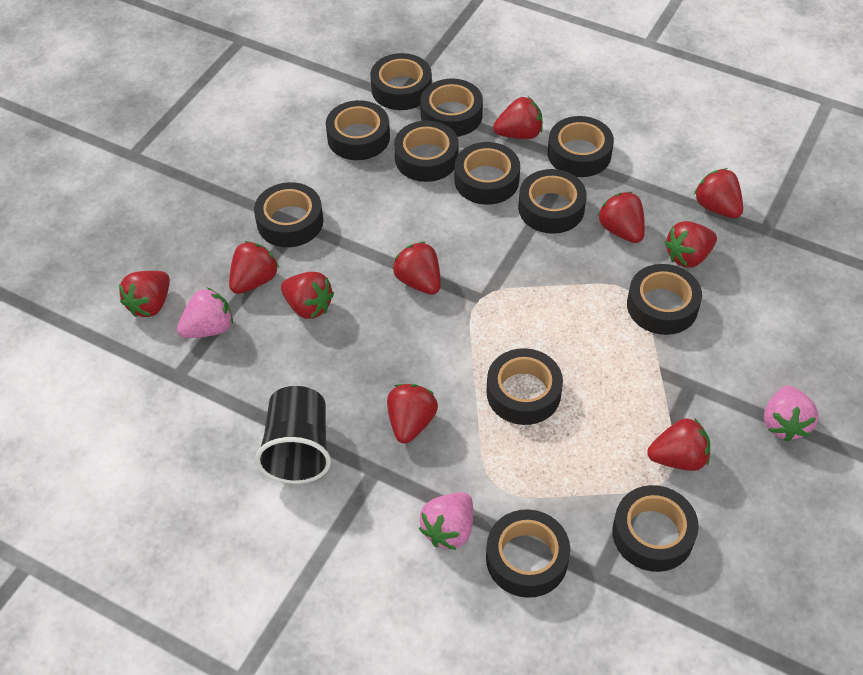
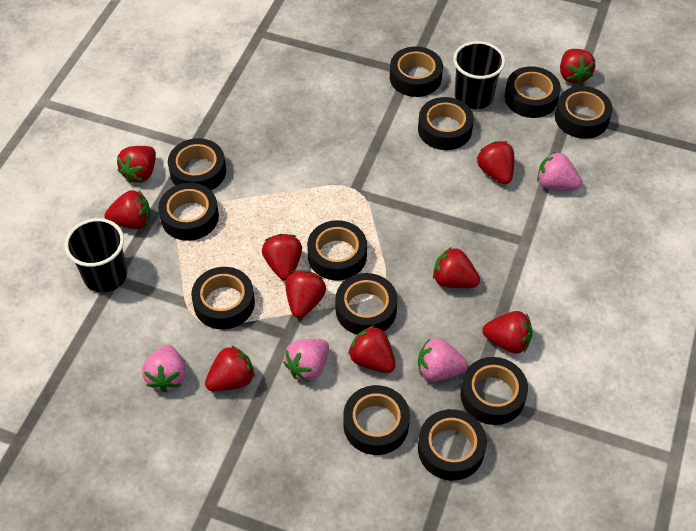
black cup: 1 -> 2
pink strawberry: 3 -> 4

